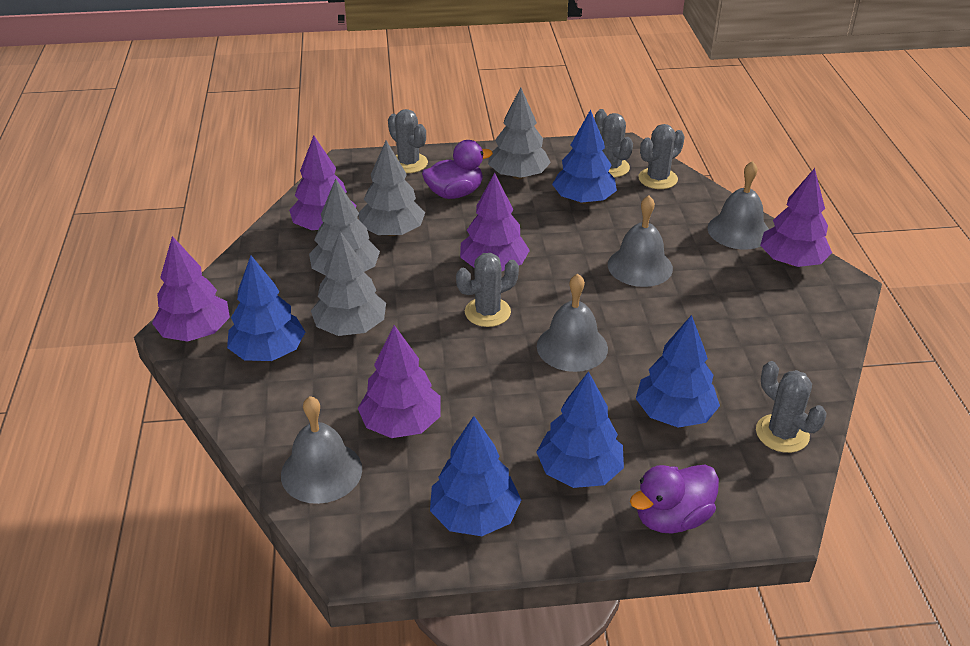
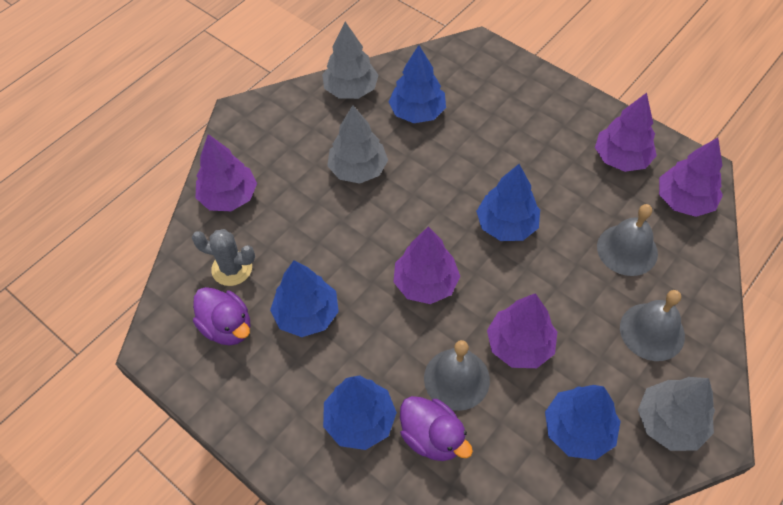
grey bell: 4 -> 3
grey cactus: 5 -> 1
grey tree: 4 -> 3

